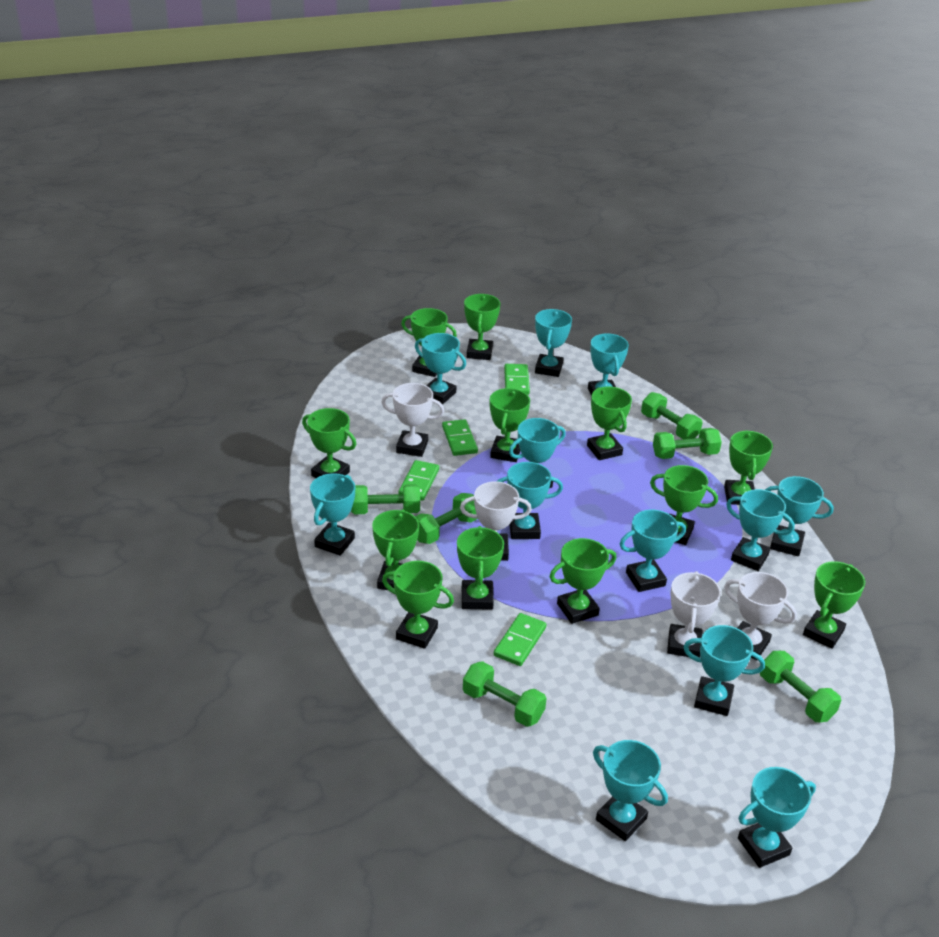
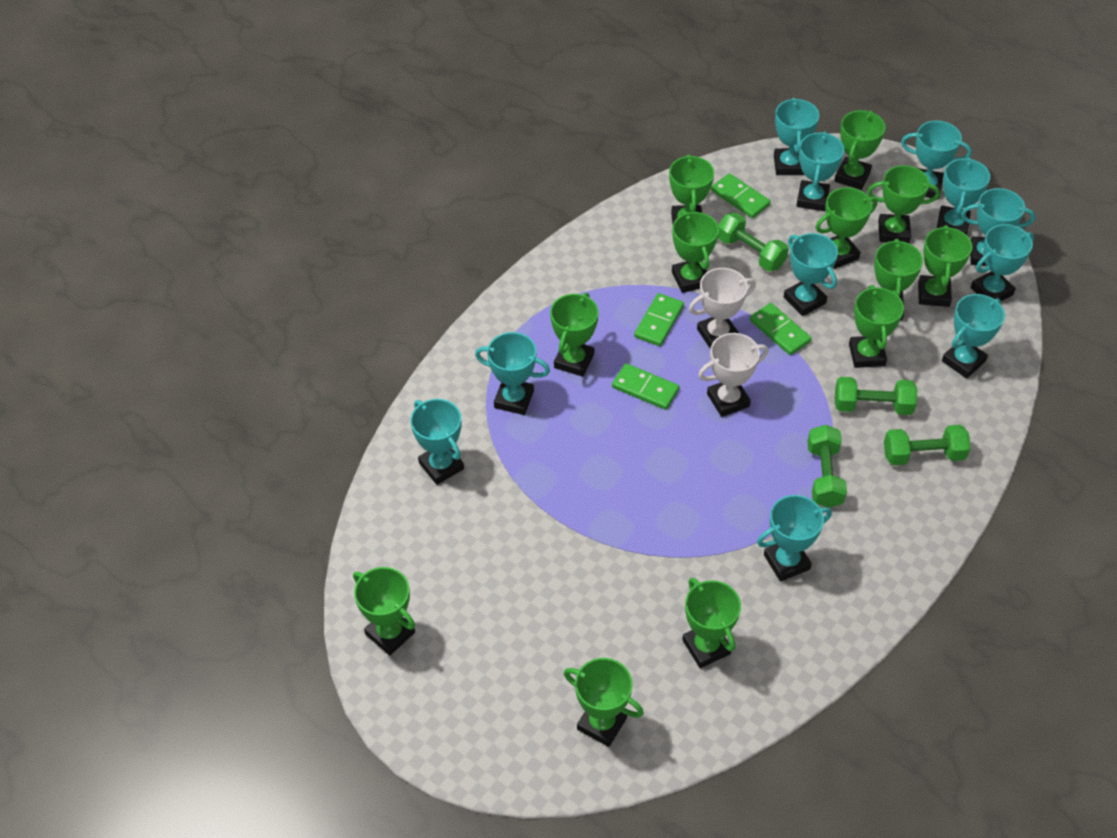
green dumbbell: 6 -> 4
turquoise trophy: 12 -> 11
white trophy: 4 -> 2

